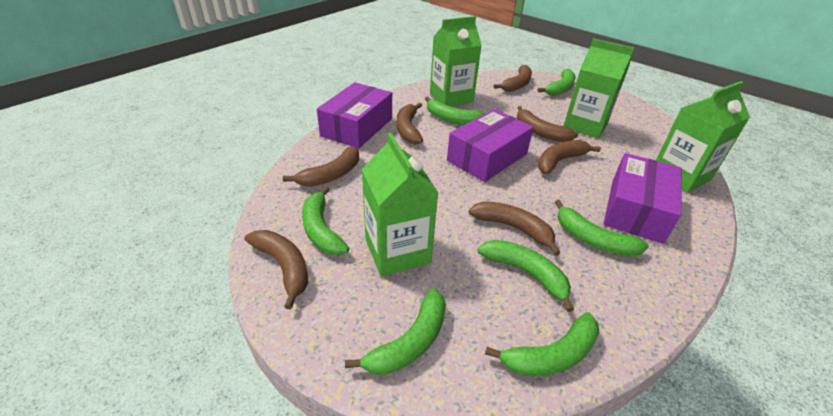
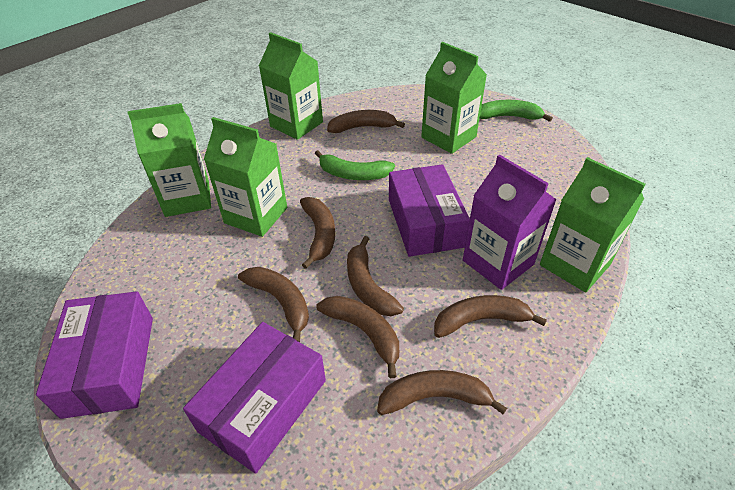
green banana: 7 -> 2
green carton: 4 -> 5
purple carton: 0 -> 1

